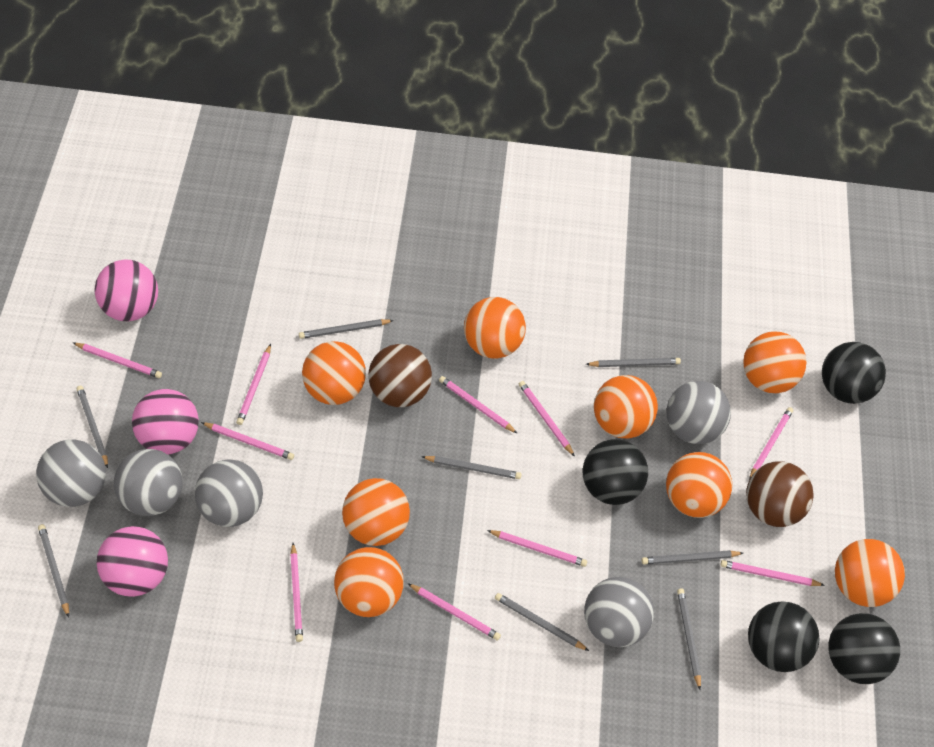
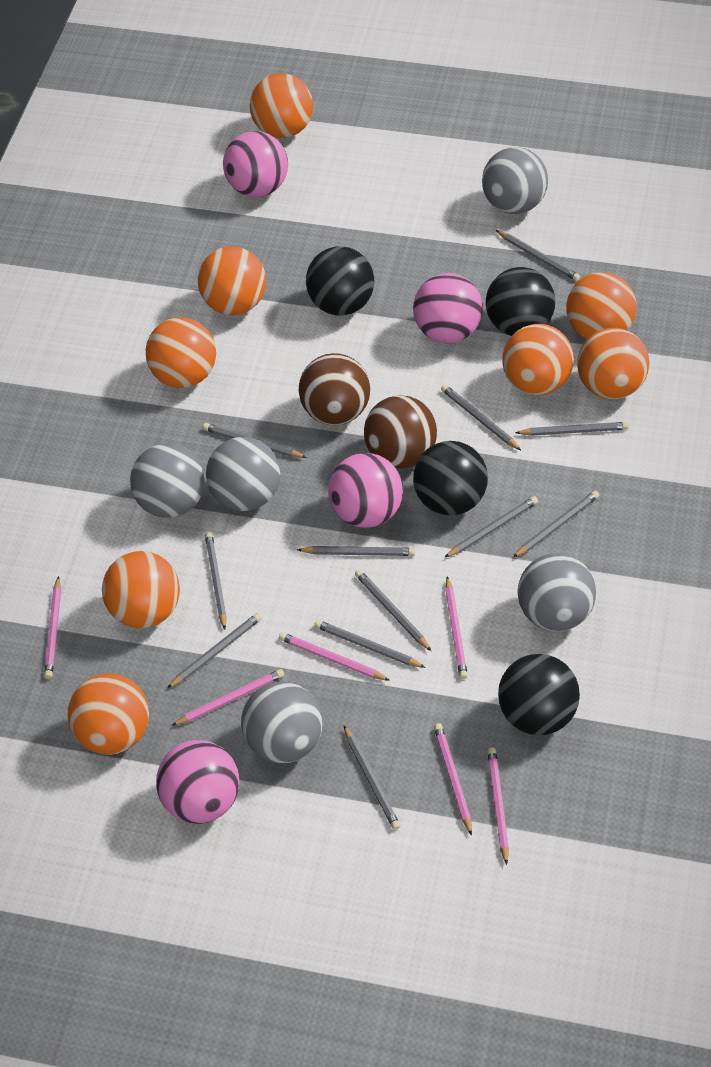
grey pencil: 8 -> 12
pink ball: 3 -> 4
pink pencil: 10 -> 6

